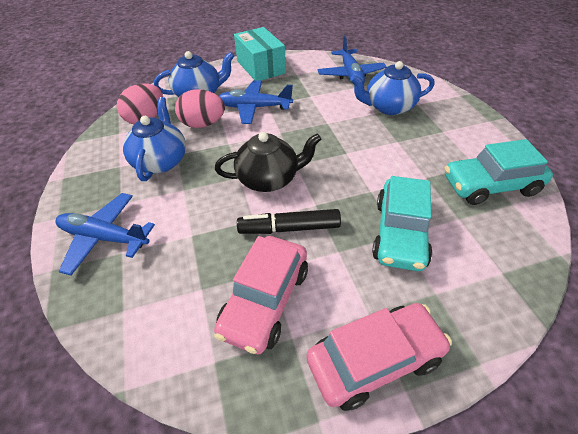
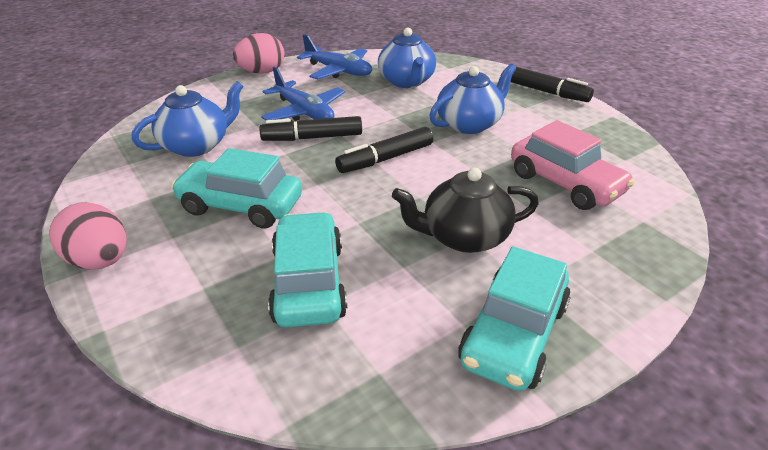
black marker: 1 -> 3
blue plane: 3 -> 2
pink car: 2 -> 1
turquoise box: 1 -> 0
turquoise car: 2 -> 3

